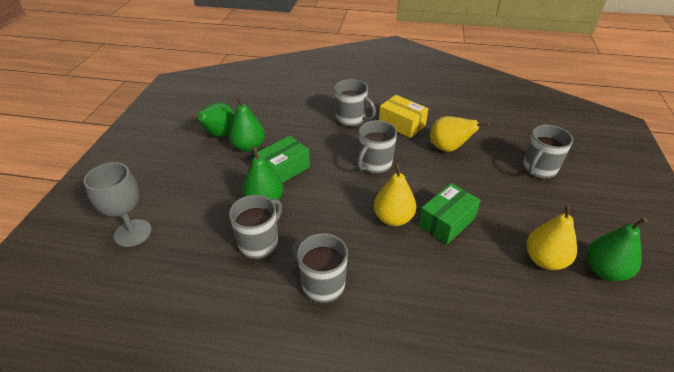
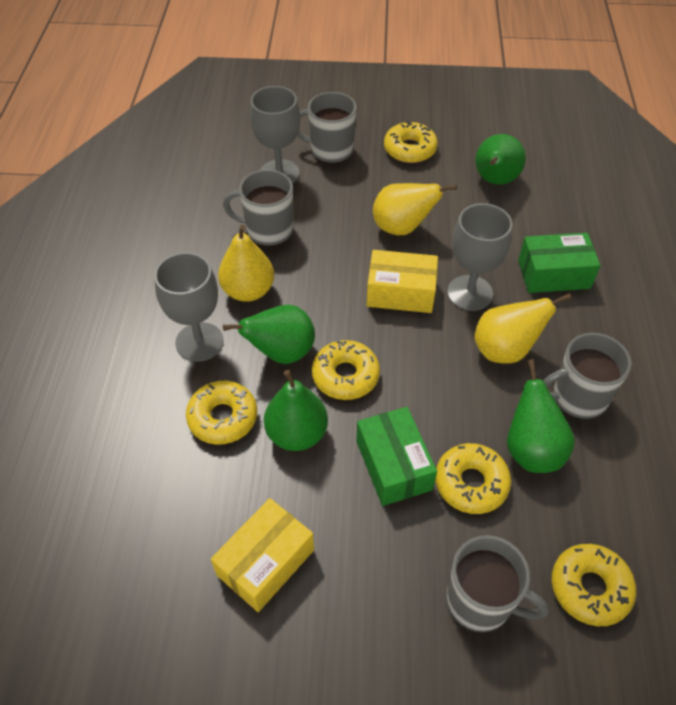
grey goblet: 1 -> 3
grey mug: 5 -> 4
yellow box: 1 -> 2
yellow donut: 0 -> 5

